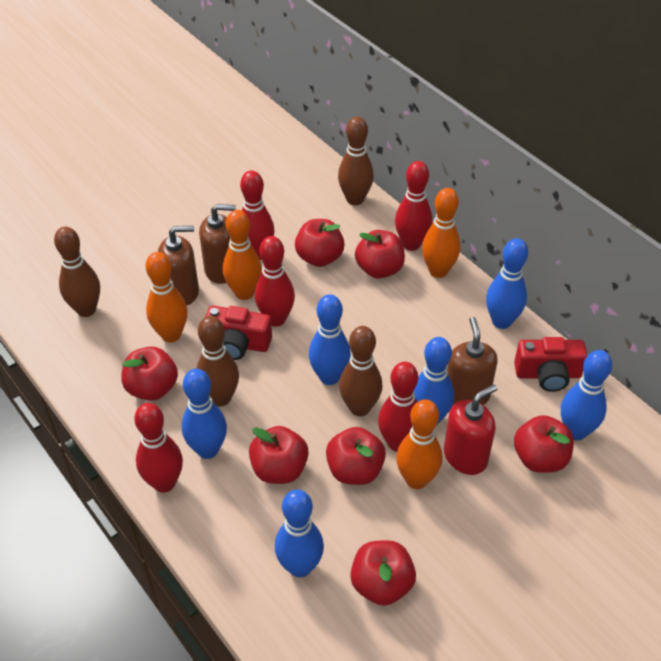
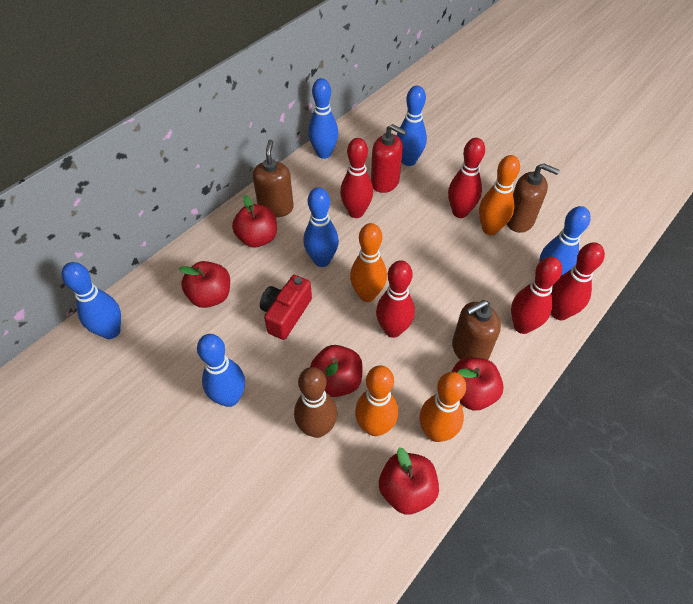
brown bowling pin: 4 -> 1
red apple: 7 -> 5
red camera: 2 -> 1

